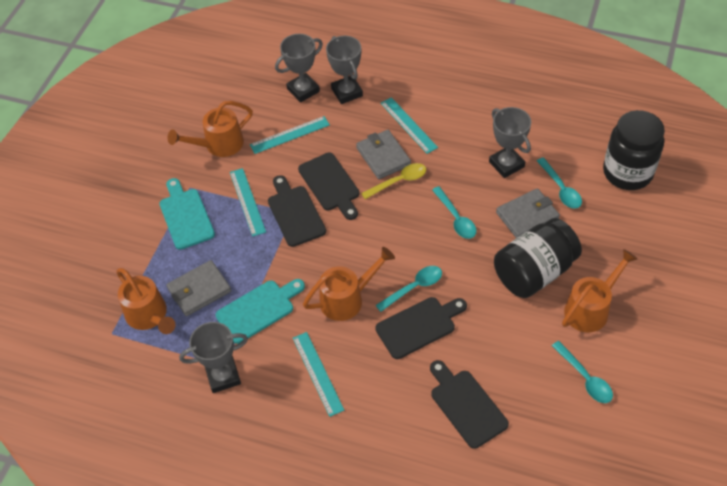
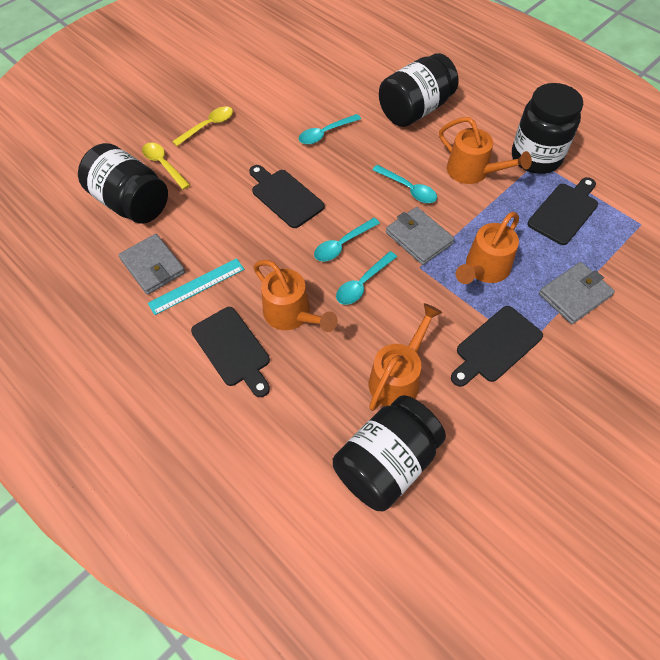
black jar: 2 -> 4
grey trophy: 4 -> 0
turquoise cutting board: 2 -> 0
turquoise ruler: 4 -> 1
yellow spoon: 1 -> 2

